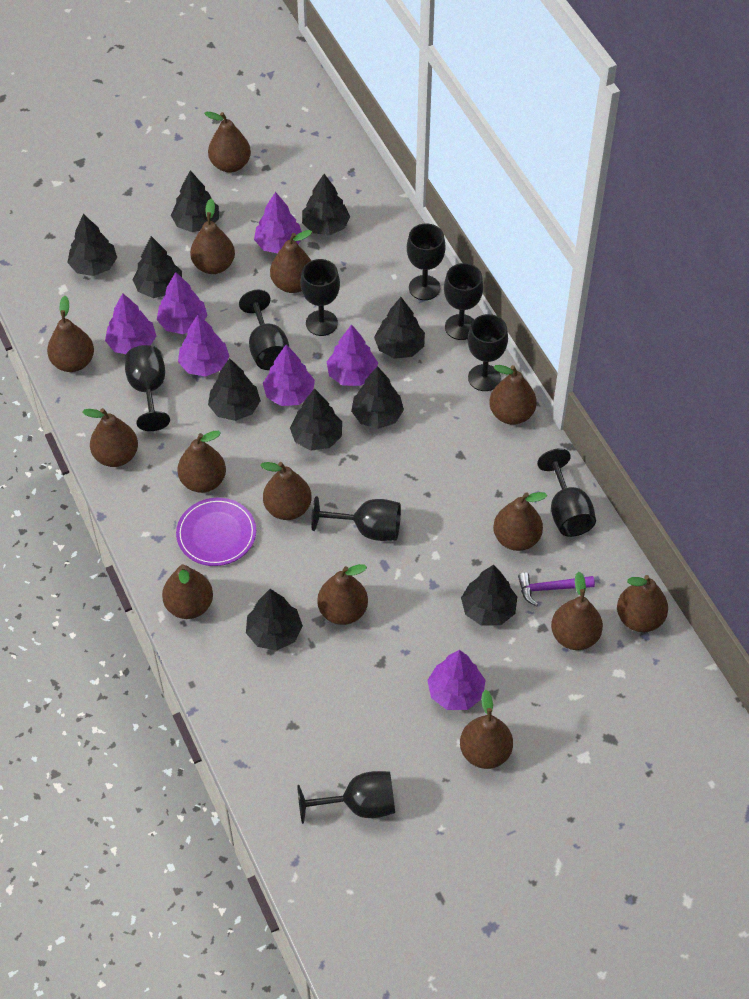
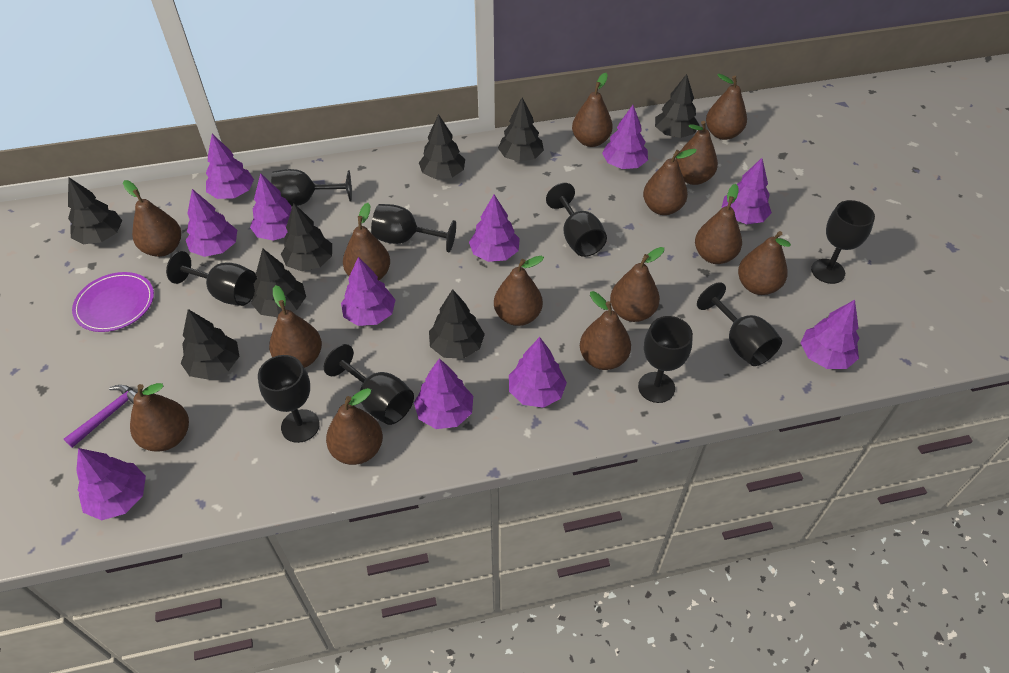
black tree: 10 -> 8
purple tree: 7 -> 11

